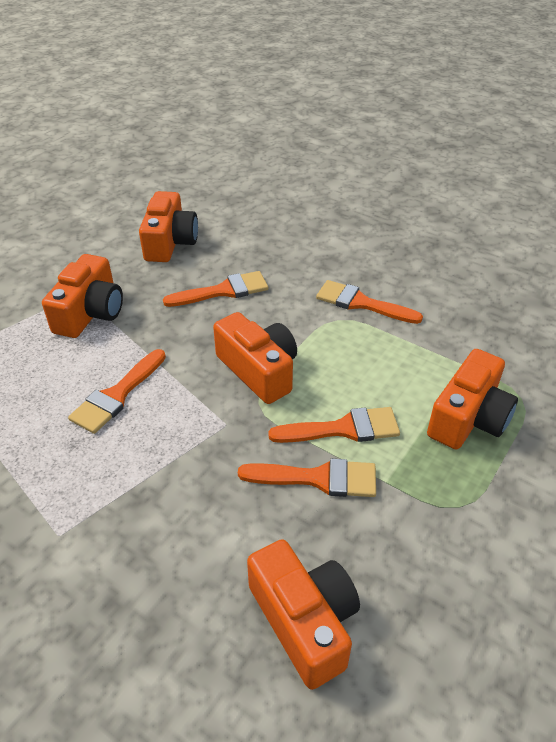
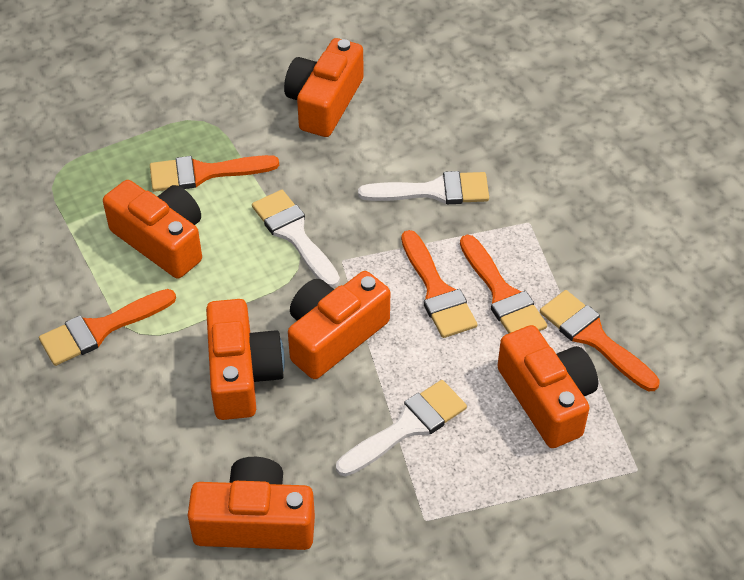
orange camera: 5 -> 6
white brush: 0 -> 3

